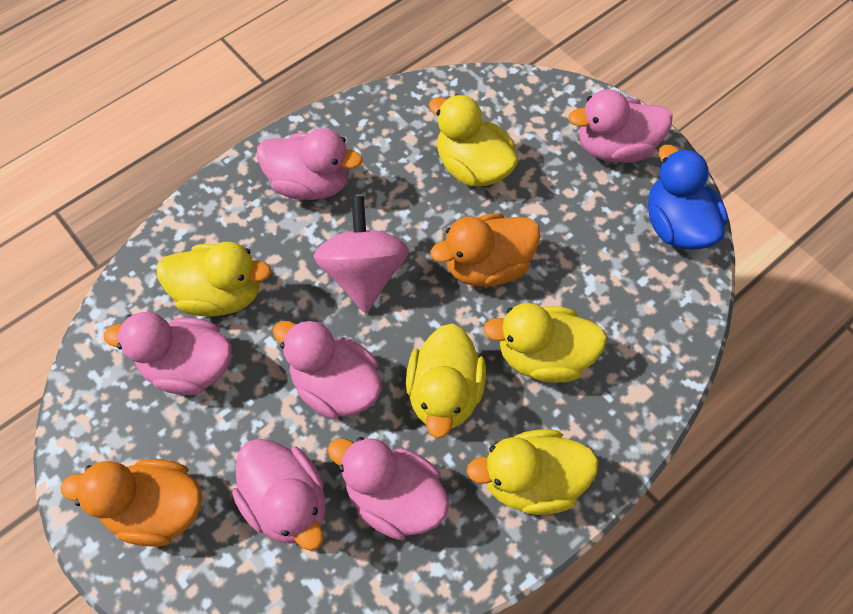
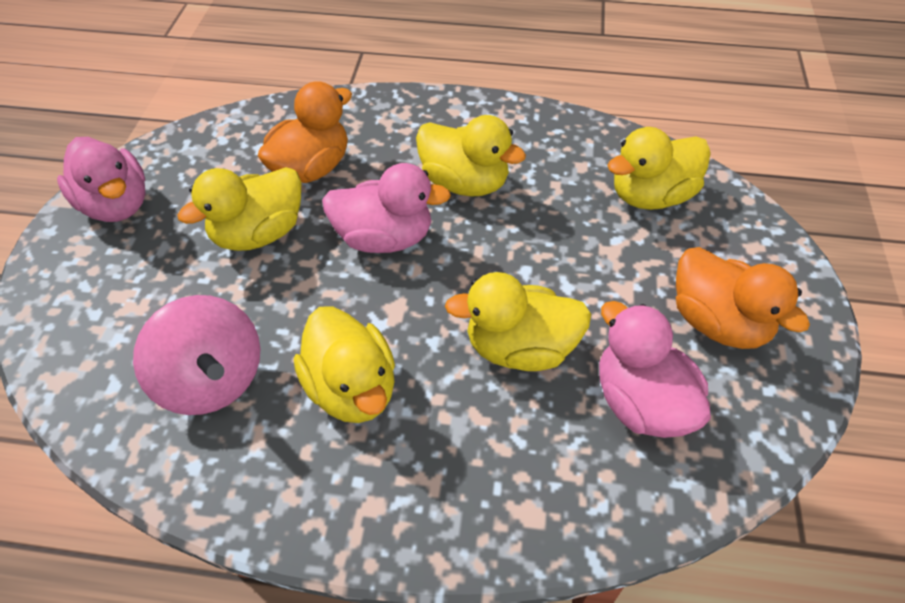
blue duck: 1 -> 0
pink duck: 6 -> 3

